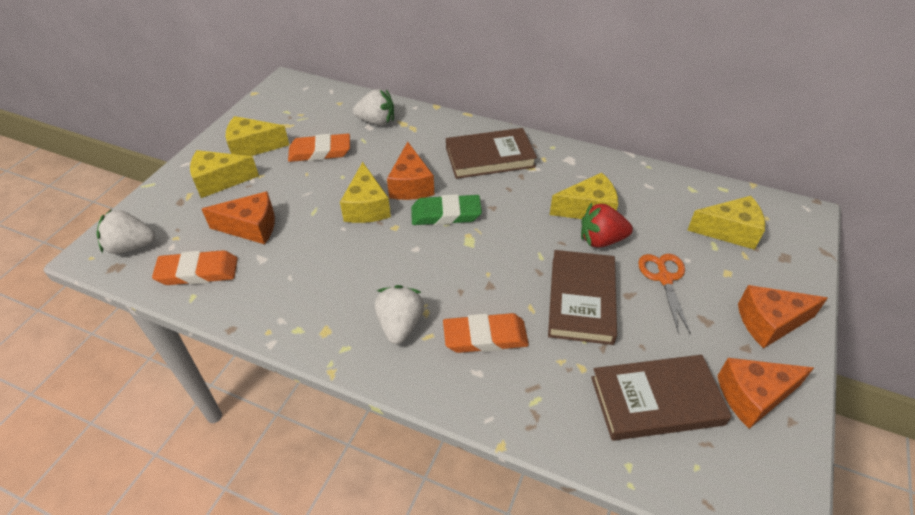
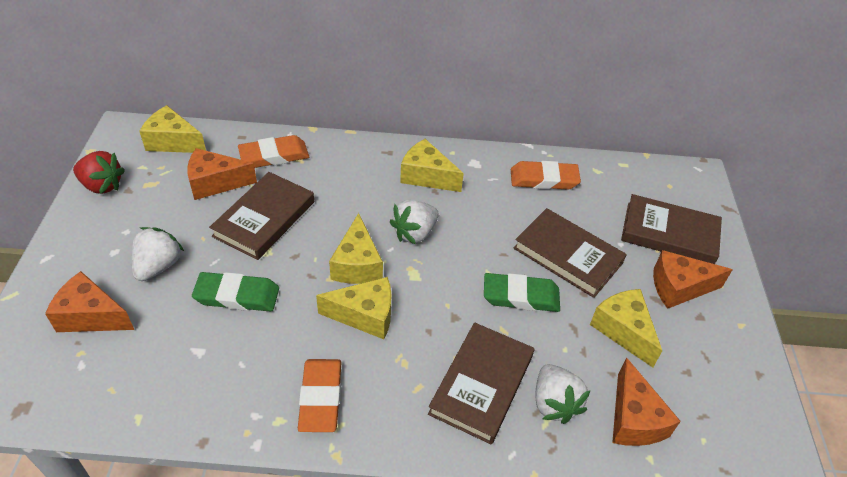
brown book: 3 -> 4
green eraser: 1 -> 2
orange scissors: 1 -> 0

